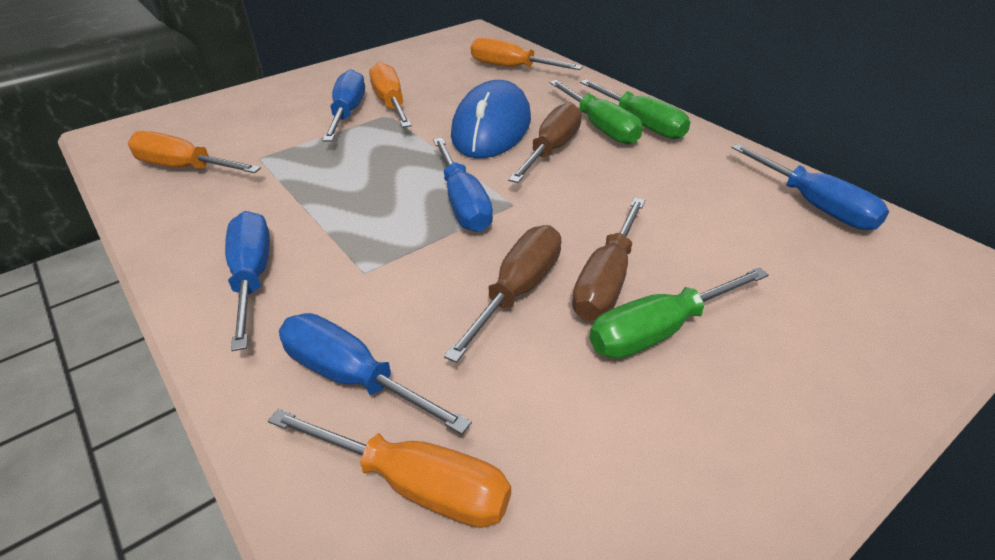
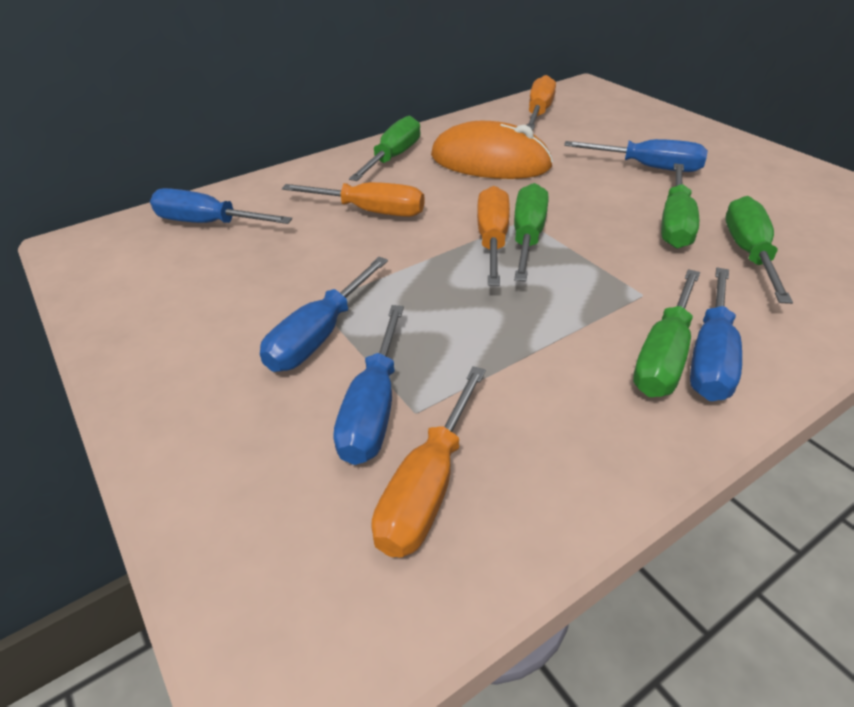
blue mouse: 1 -> 0
brown screwdriver: 3 -> 0
green screwdriver: 3 -> 5
orange mouse: 0 -> 1

